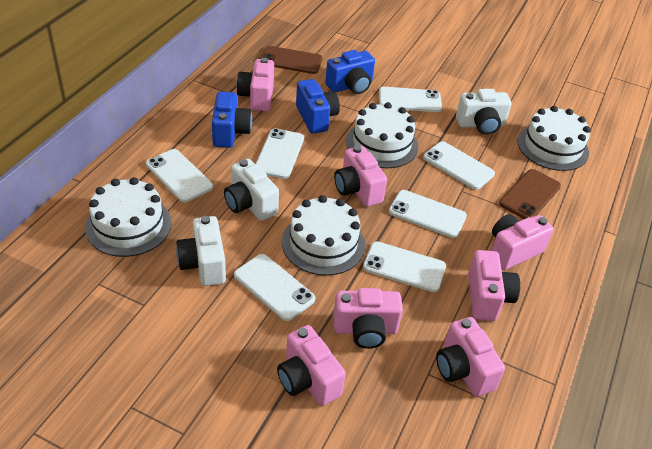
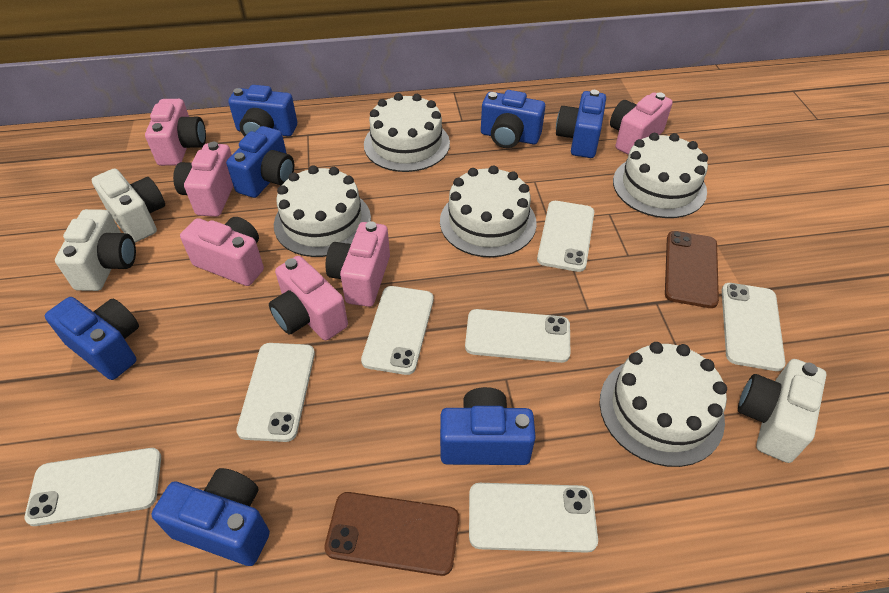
blue camera: 3 -> 7
pink camera: 7 -> 6
white cake: 4 -> 5

